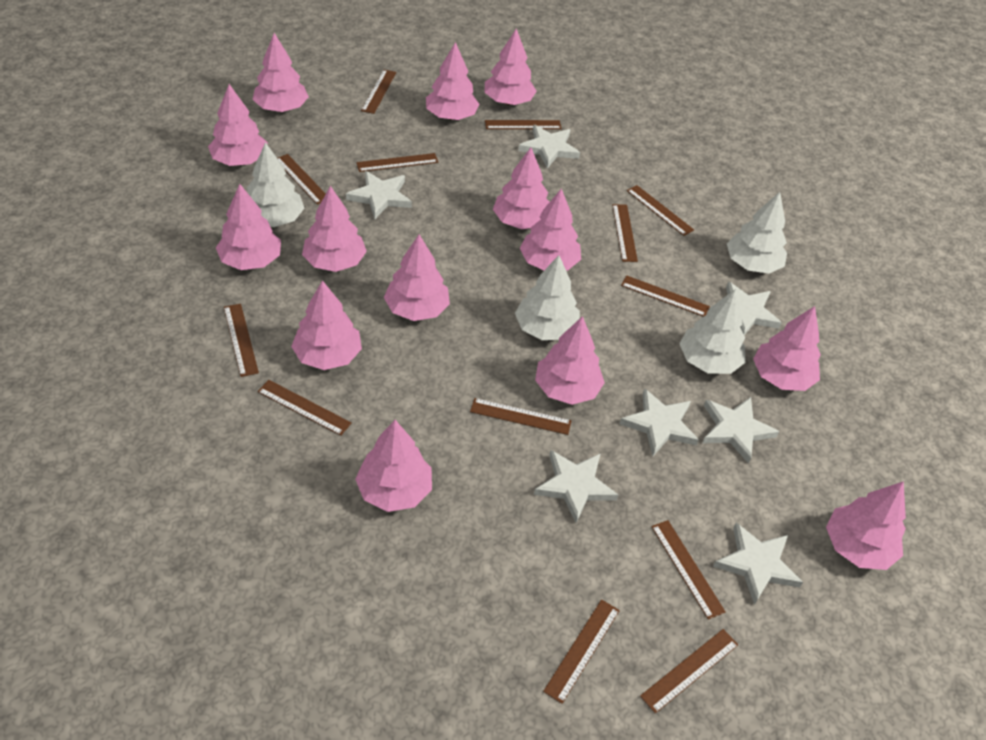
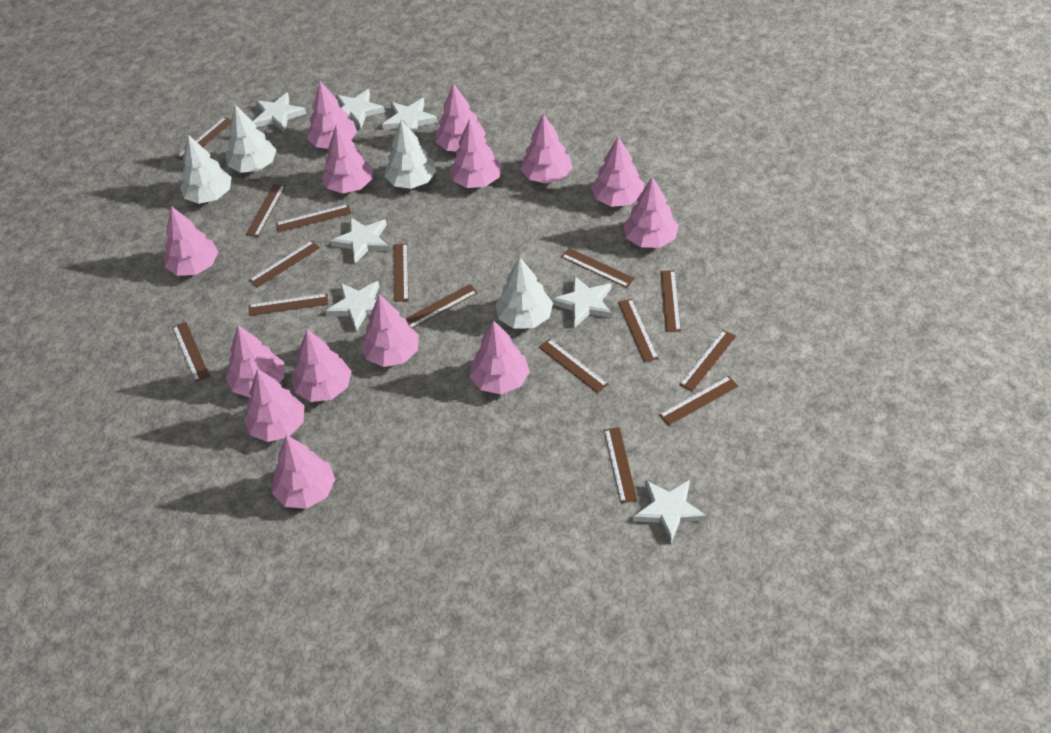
brown ruler: 13 -> 15

